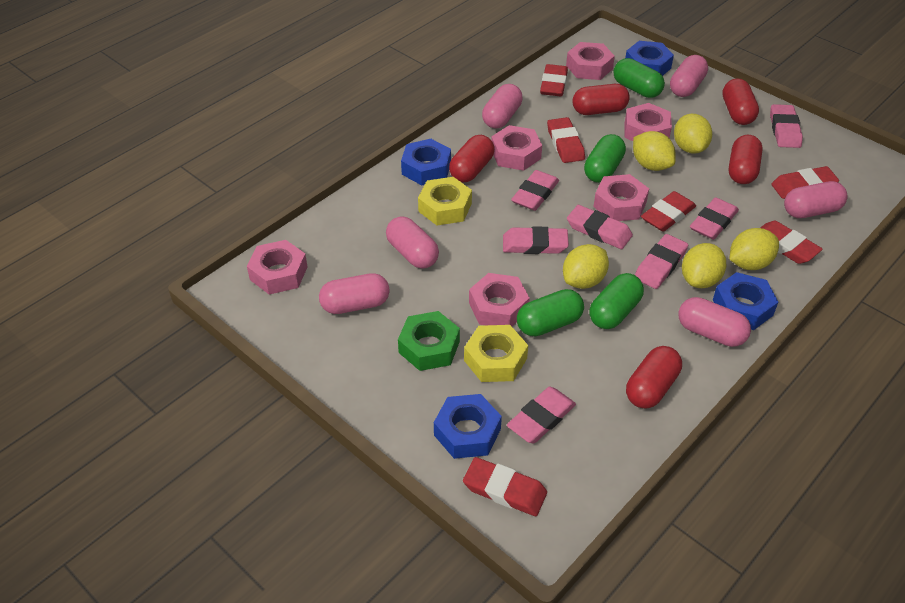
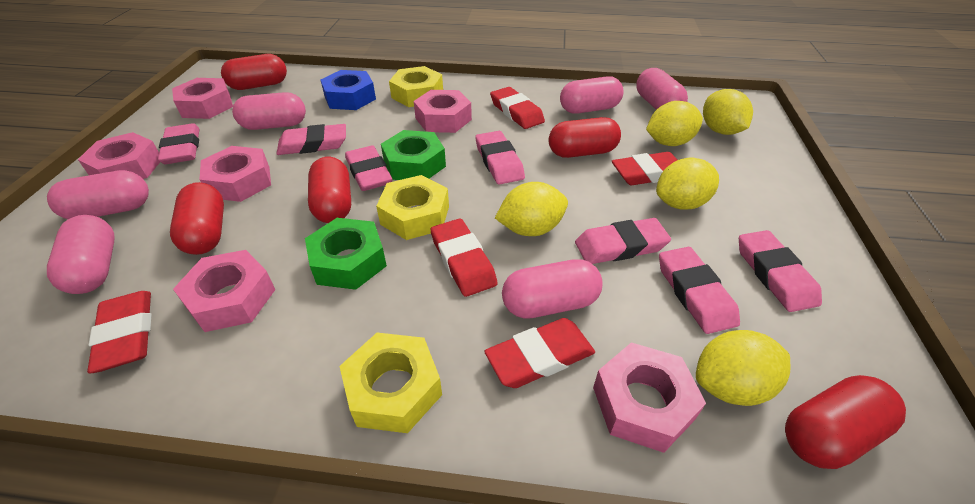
blue nut: 4 -> 1
green capsule: 4 -> 0
green nut: 1 -> 2
red eraser: 6 -> 5
yellow nut: 2 -> 3

